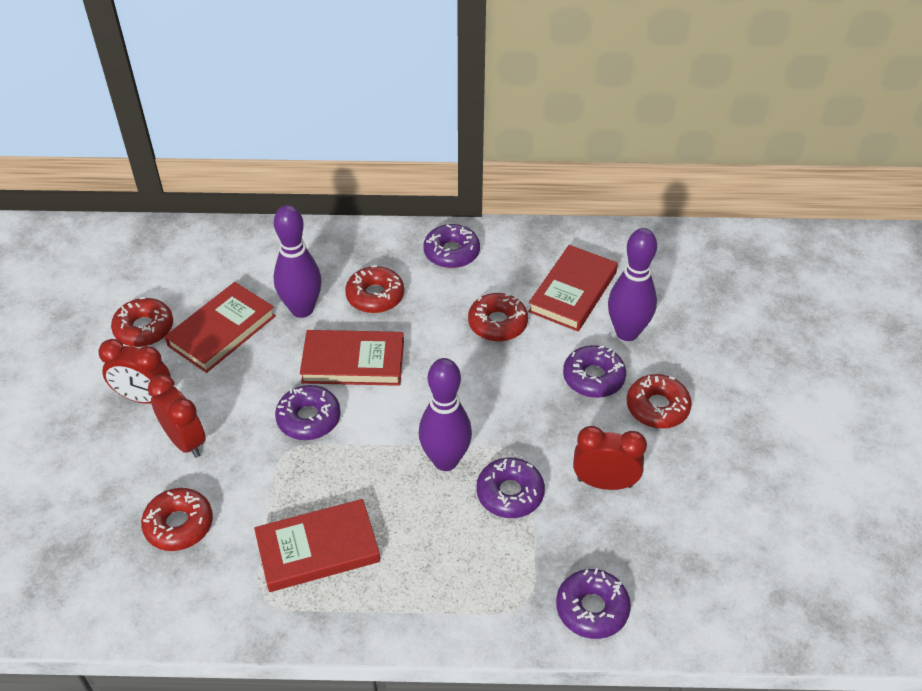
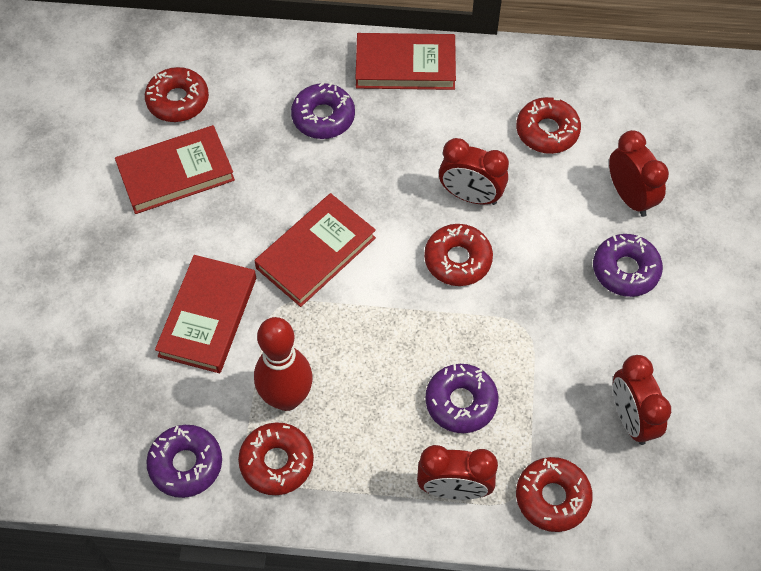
purple bowling pin: 3 -> 0
purple donut: 5 -> 4
red bowling pin: 0 -> 1
red clock: 3 -> 4

